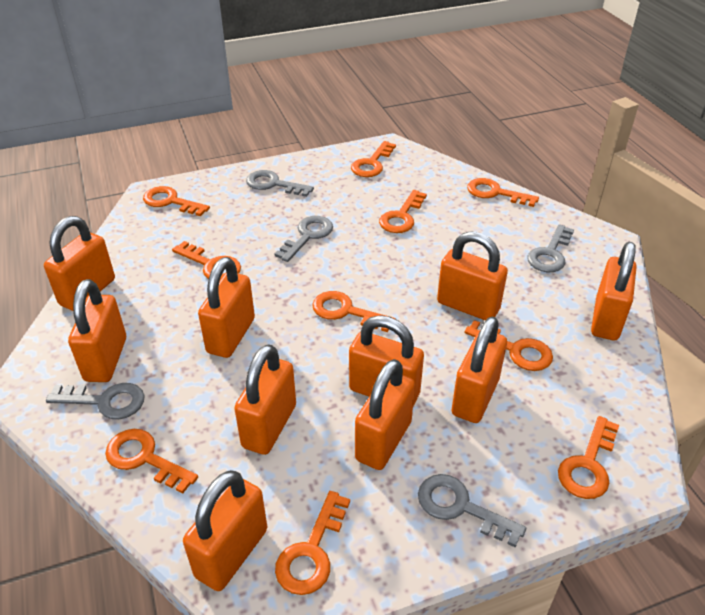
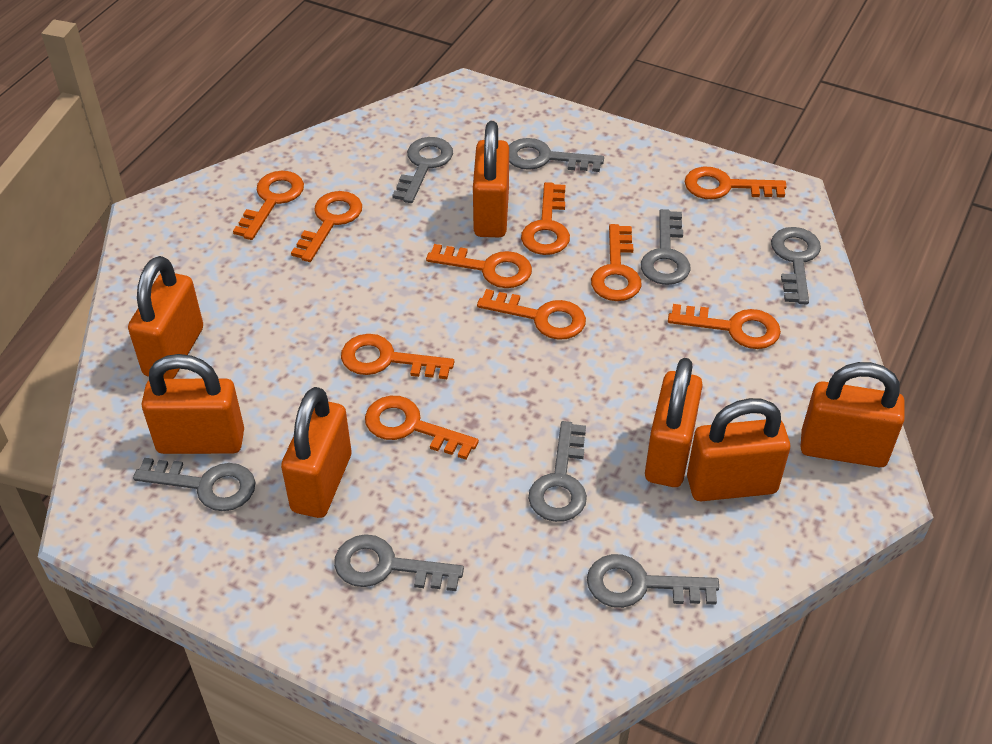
grey key: 5 -> 8
orange padlock: 10 -> 7

